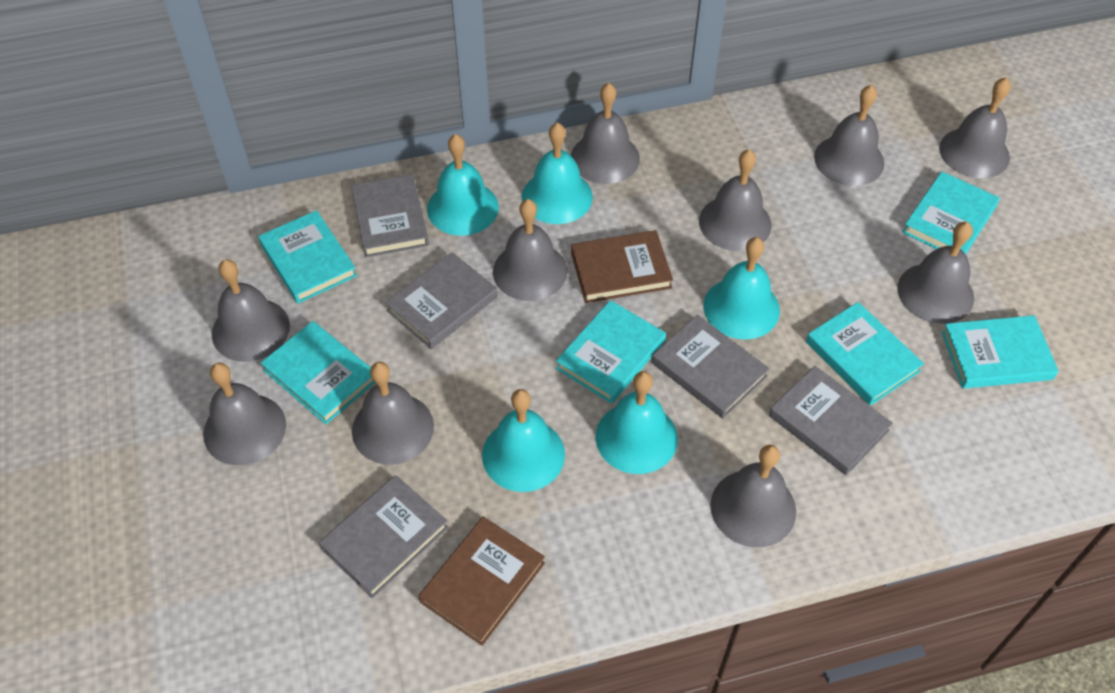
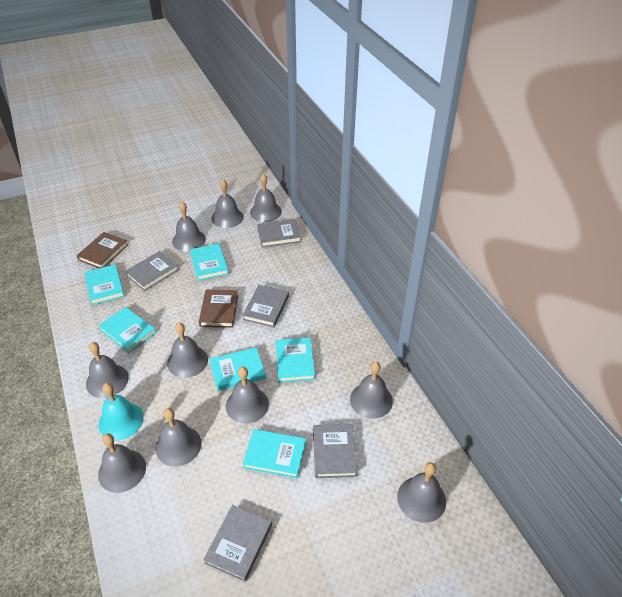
turquoise bell: 5 -> 1

